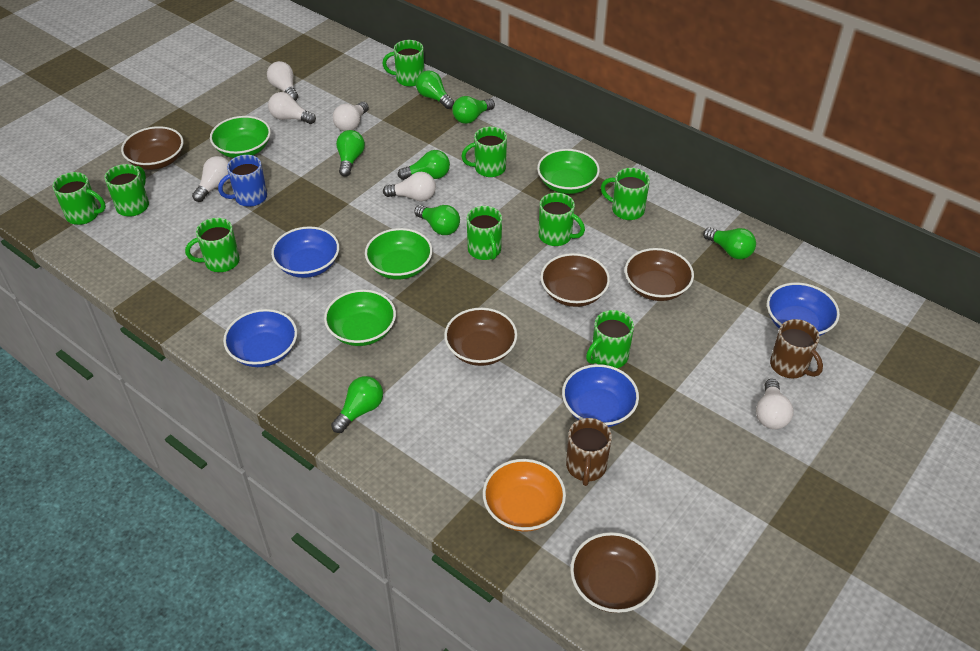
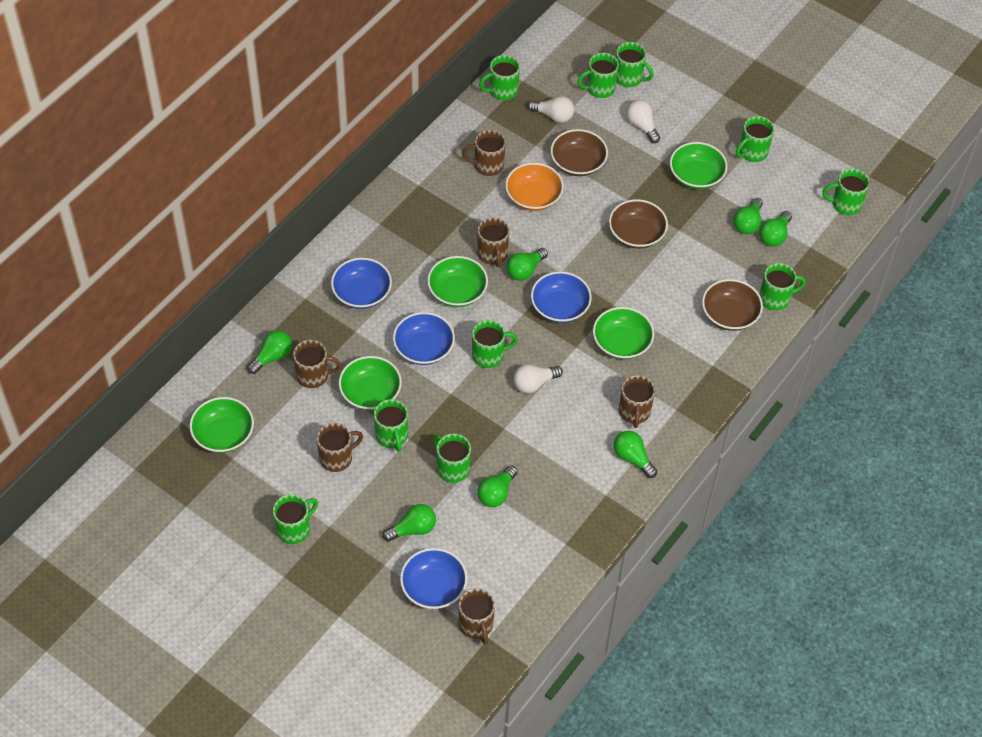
blue mug: 1 -> 0
brown bowl: 5 -> 3
brown mug: 2 -> 6
green bowl: 4 -> 5
green mug: 9 -> 10
white light bulb: 6 -> 3

